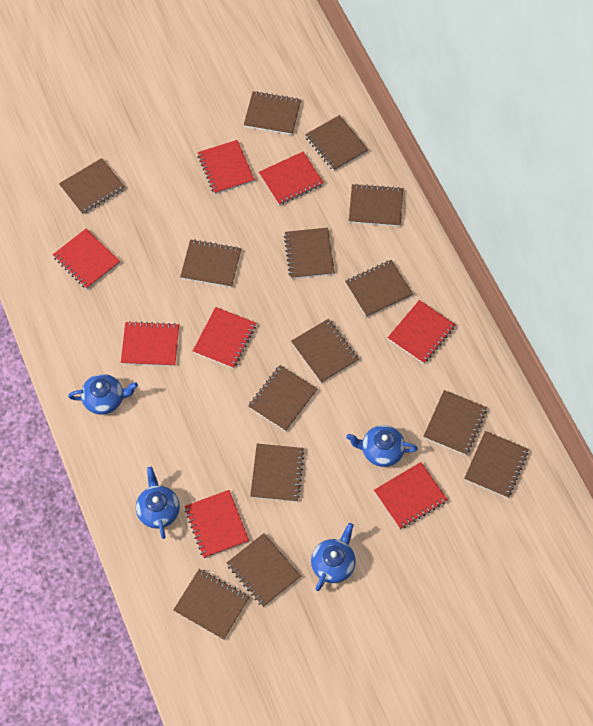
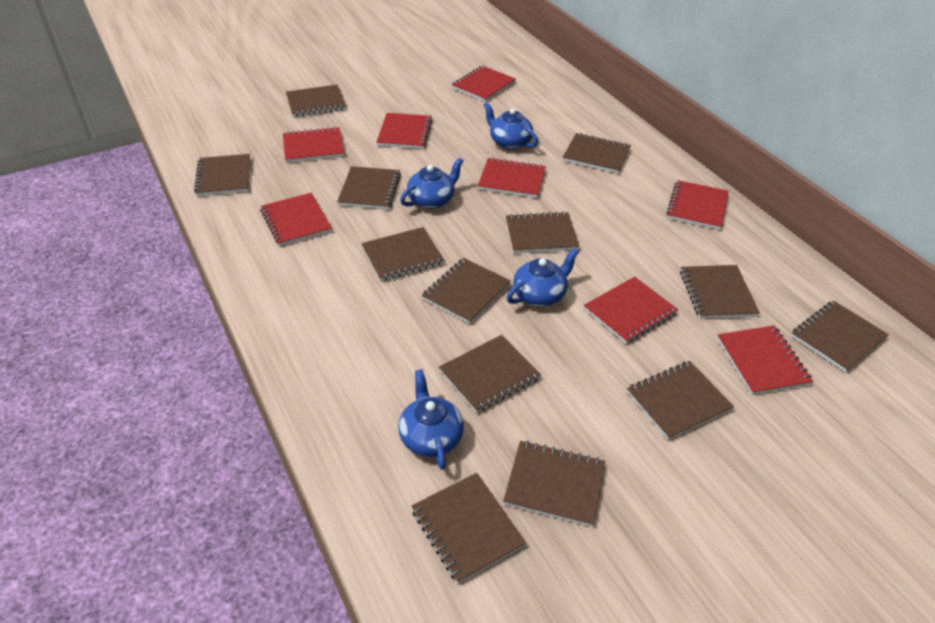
brown notebook: 14 -> 13

